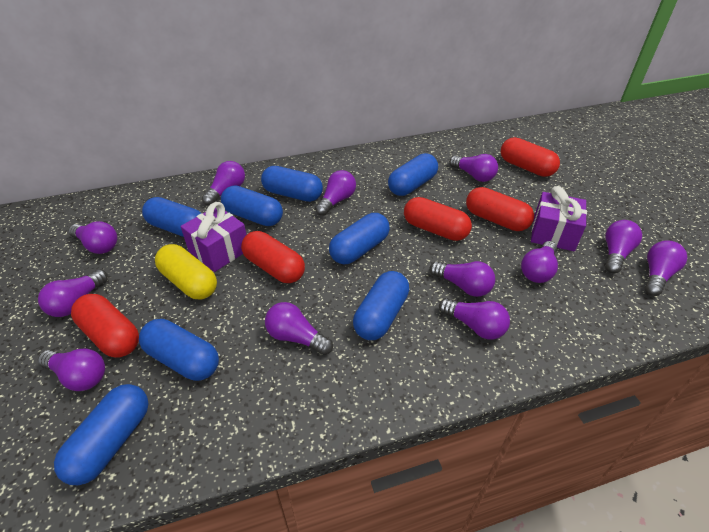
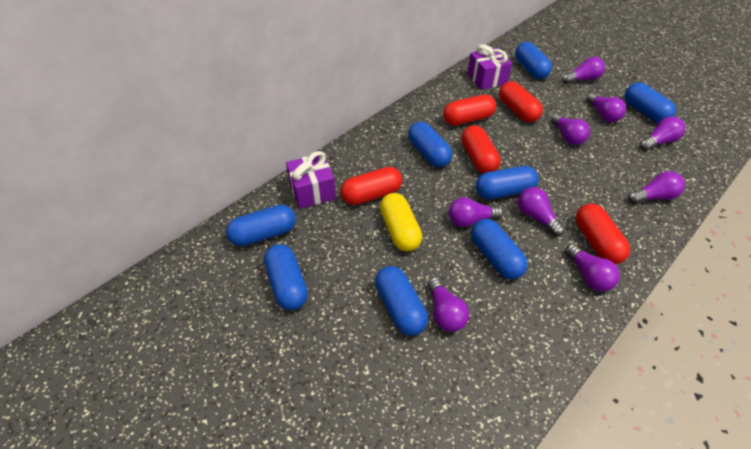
purple light bulb: 12 -> 9

